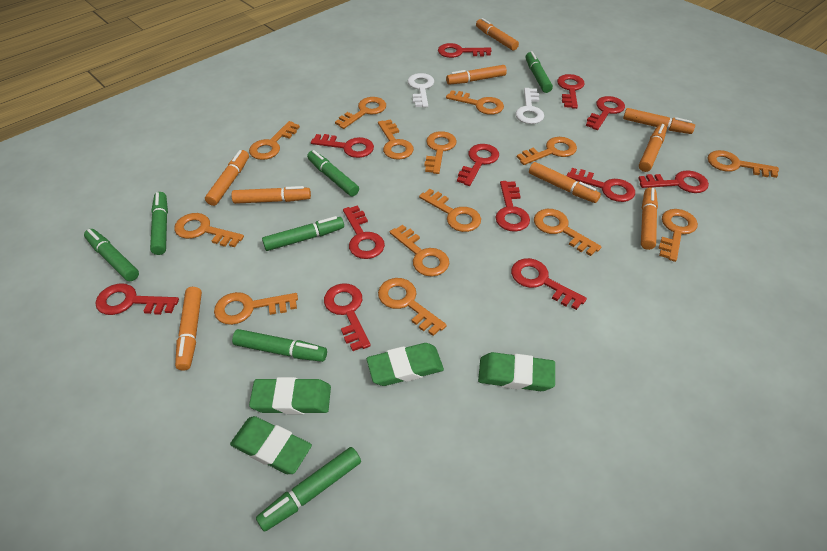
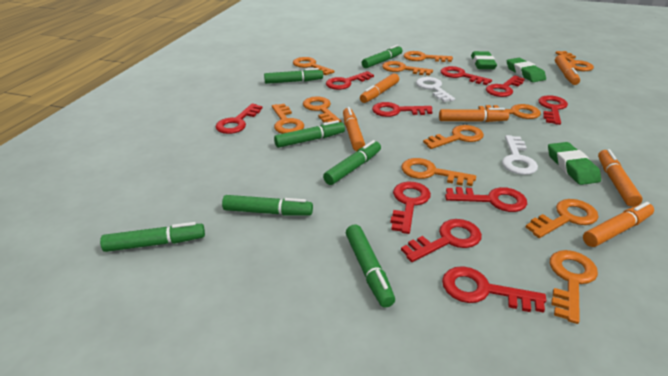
green eraser: 4 -> 3
orange key: 14 -> 11
orange marker: 9 -> 6
red key: 12 -> 10

